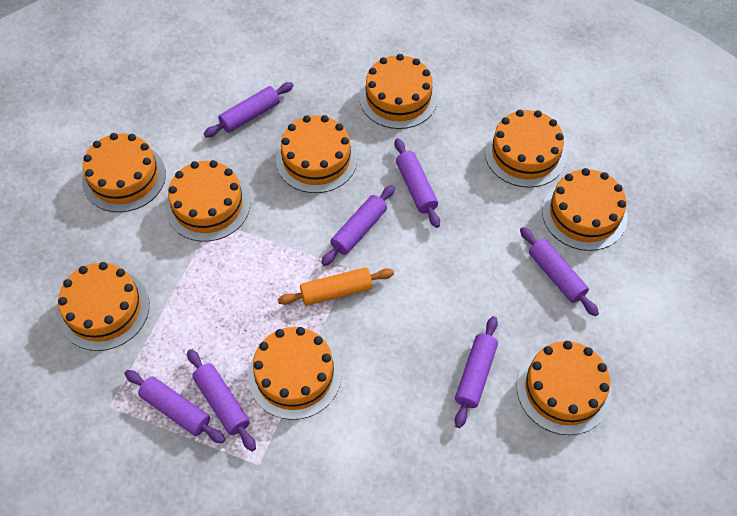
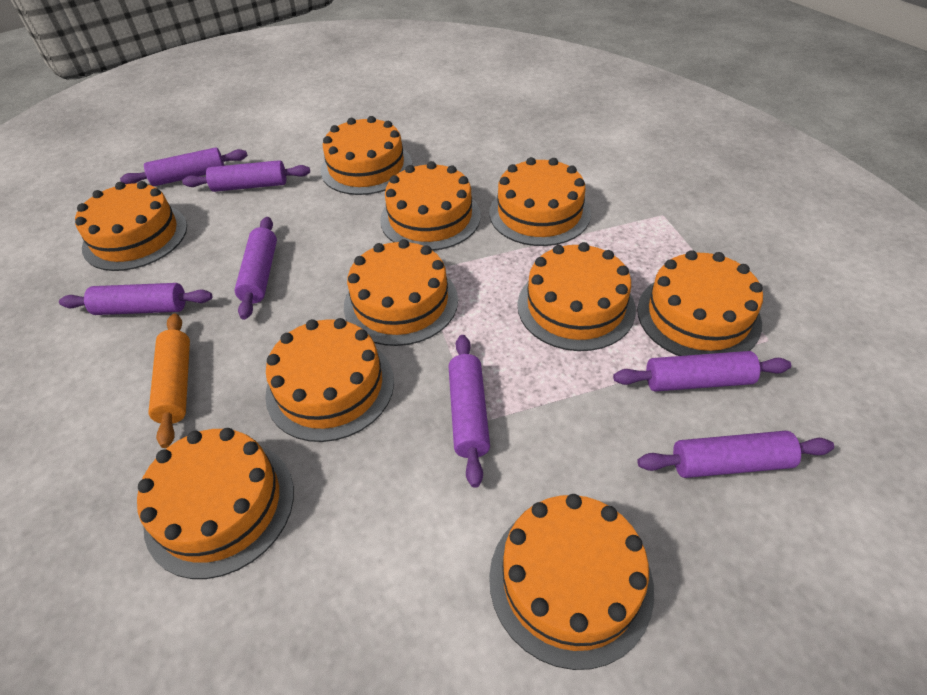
orange cake: 9 -> 10

